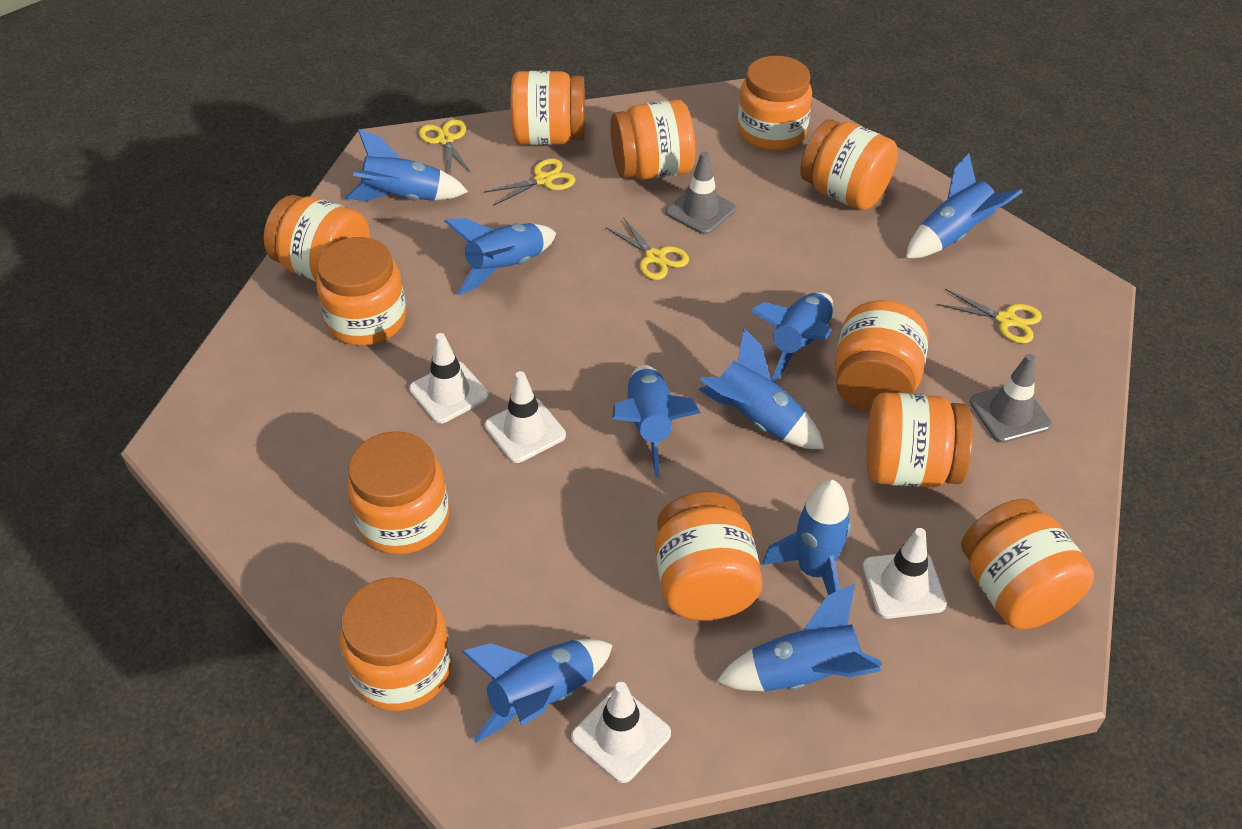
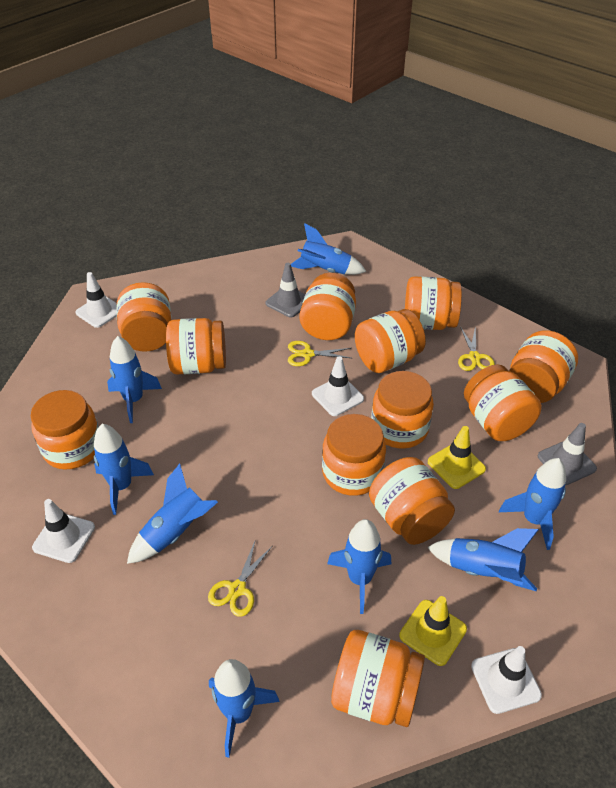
blue rocket: 9 -> 8
yellow scissors: 4 -> 3
yellow traffic cone: 0 -> 2

